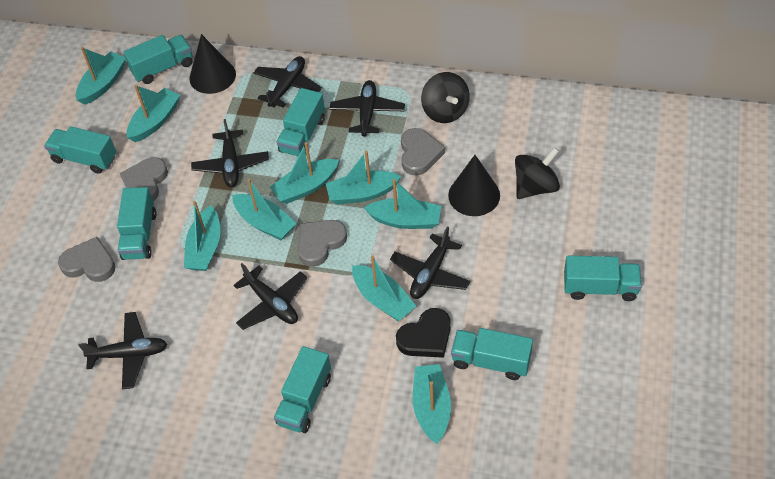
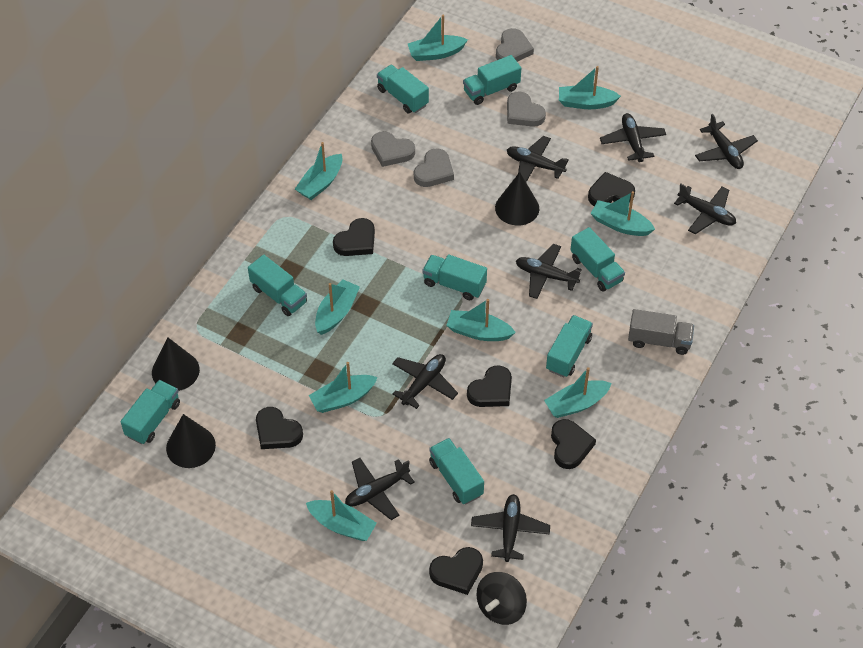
black cone: 2 -> 3
black heart: 1 -> 6
black plane: 6 -> 8
black spinning top: 2 -> 1
grey truck: 0 -> 1
turquoise truck: 7 -> 8

